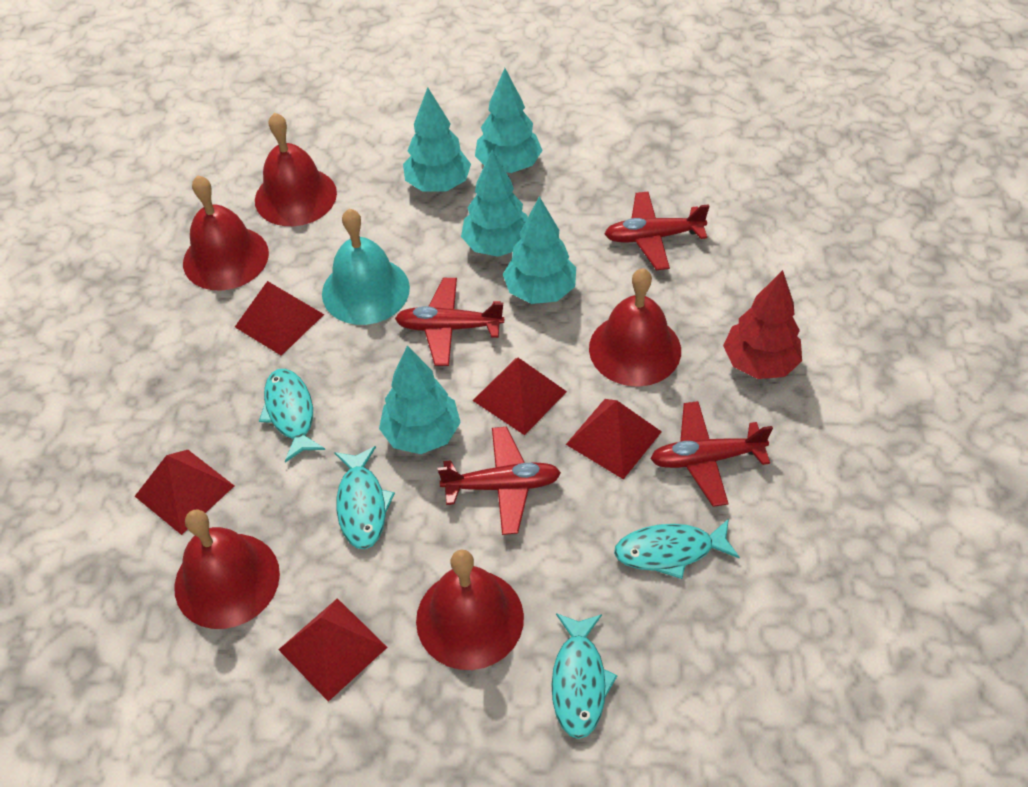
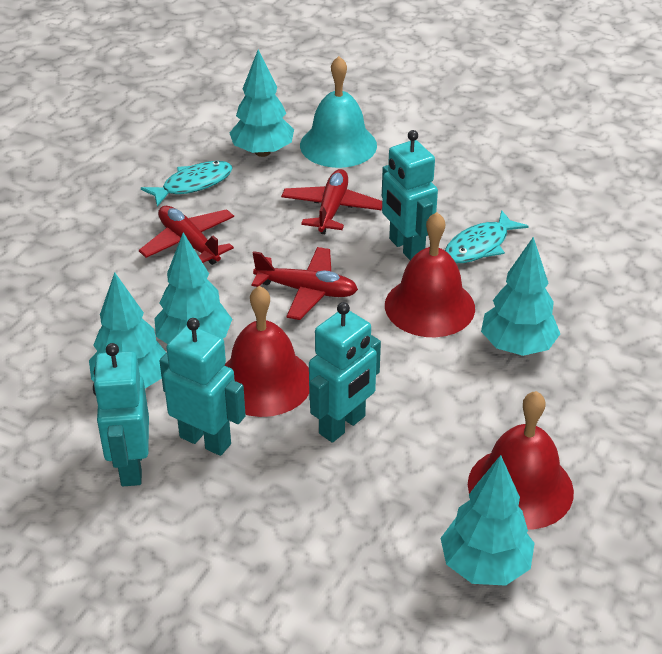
red bell: 5 -> 3
red plane: 4 -> 3
red pyramid: 5 -> 0
red tree: 1 -> 0
turquoise fish: 4 -> 2
turquoise robot: 0 -> 4

